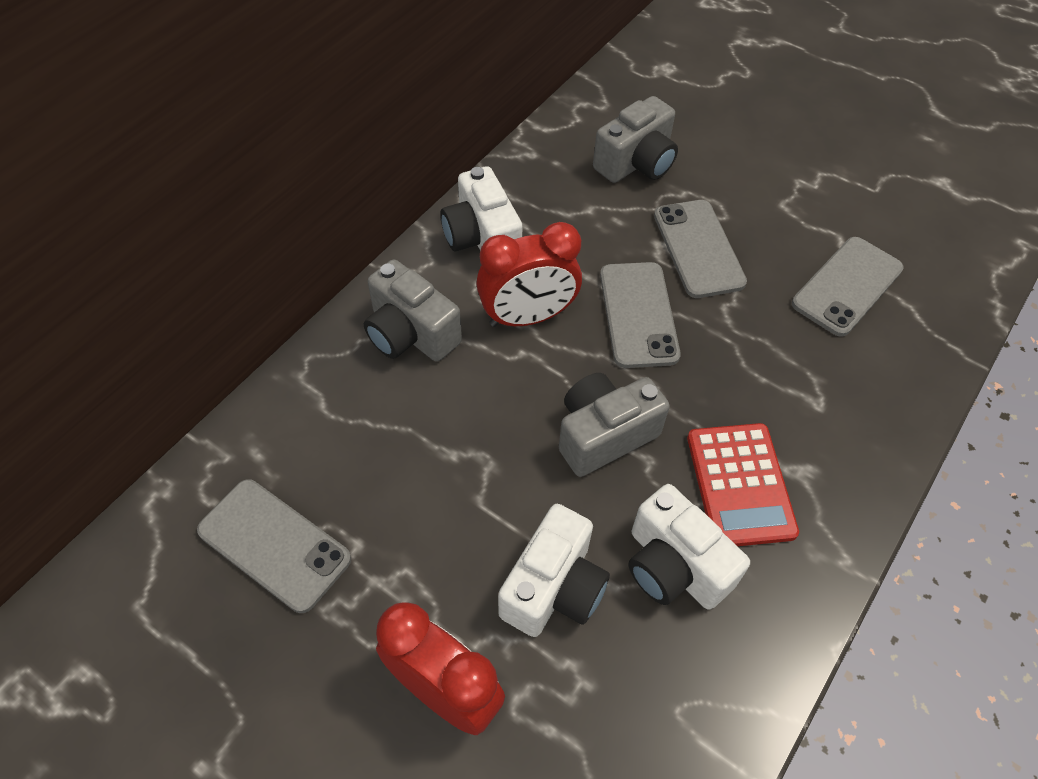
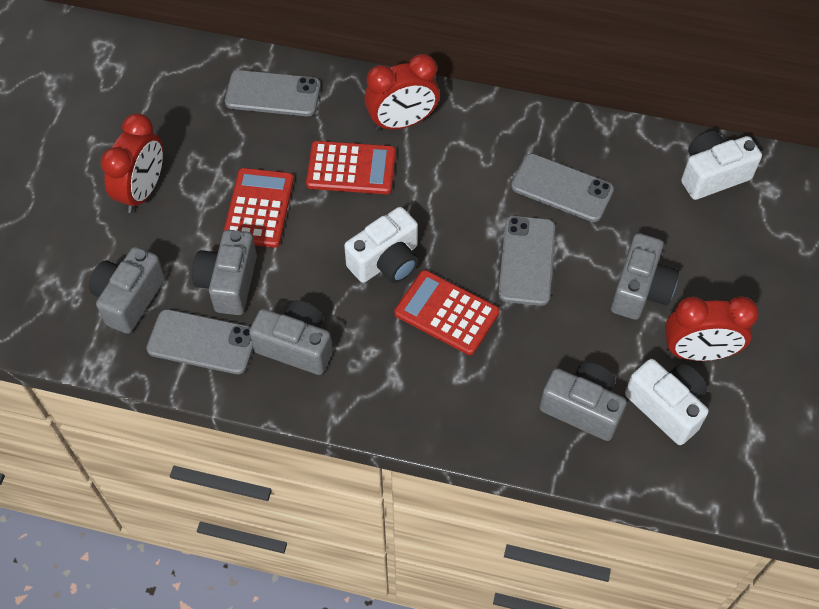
grey camera: 3 -> 5
red calculator: 1 -> 3
red clock: 2 -> 3

